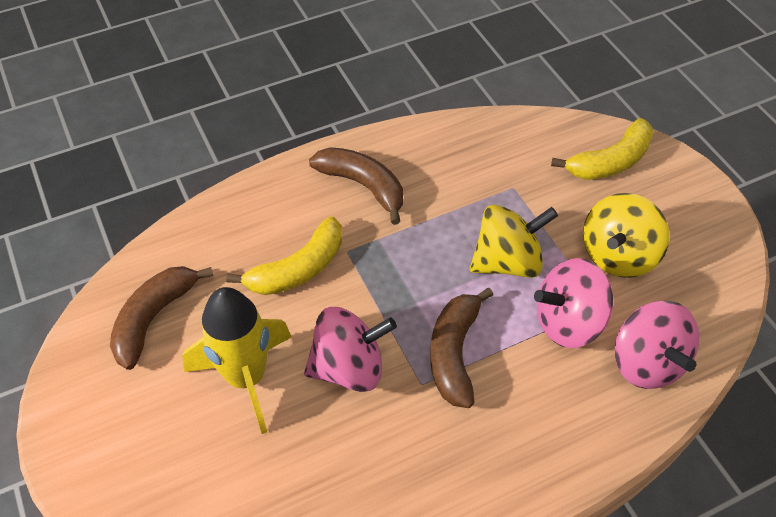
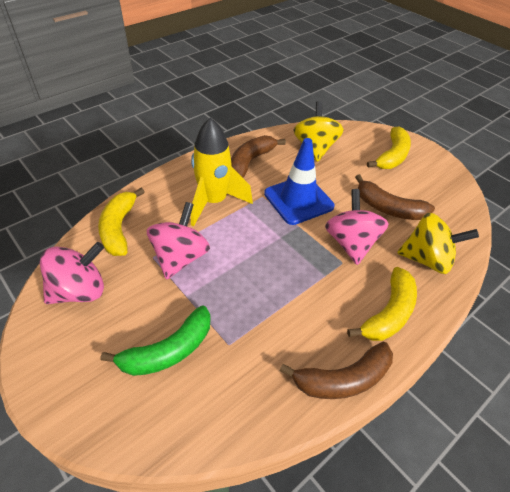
blue traffic cone: 0 -> 1
green banana: 0 -> 1
yellow banana: 2 -> 3

